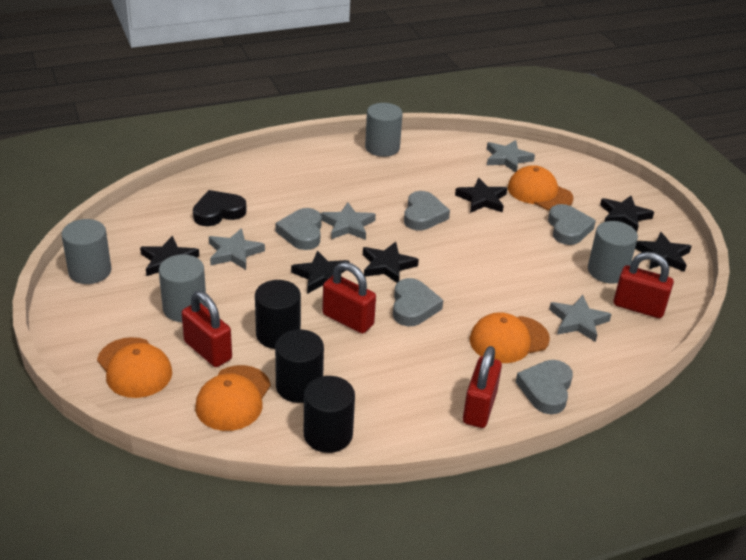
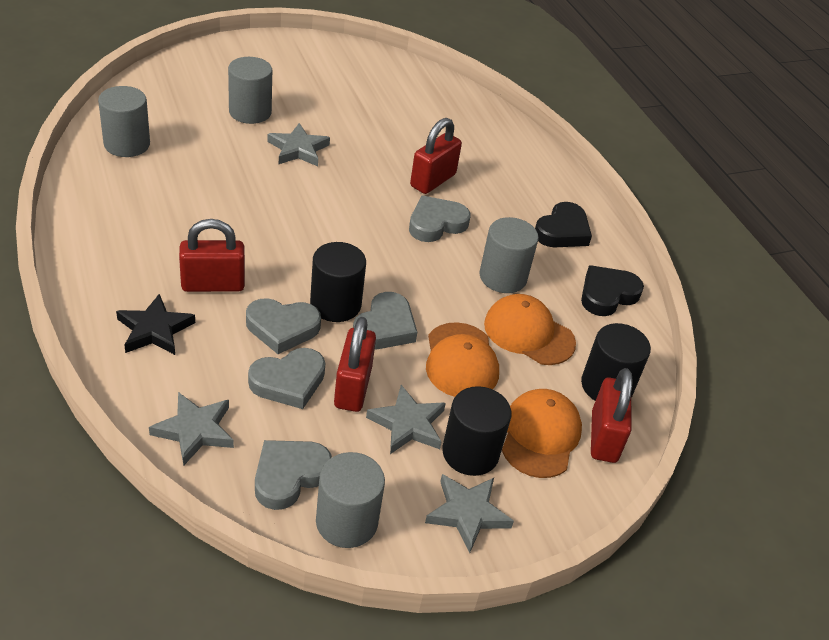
black heart: 1 -> 2
black star: 6 -> 1
orange cap: 4 -> 3

